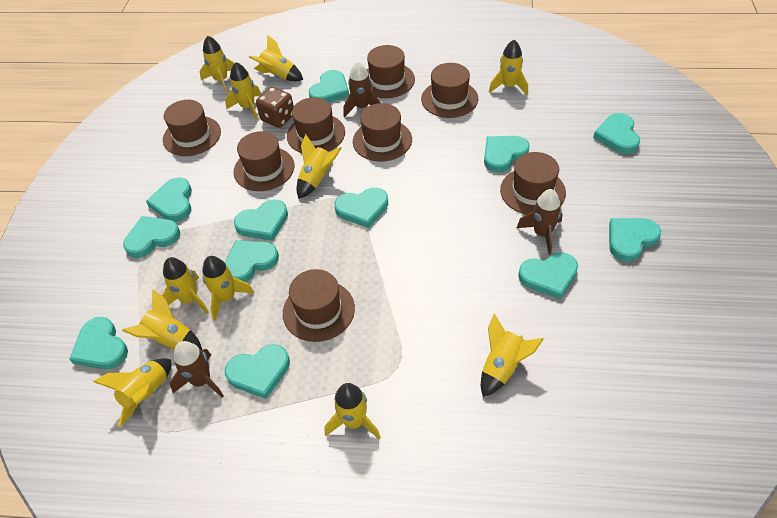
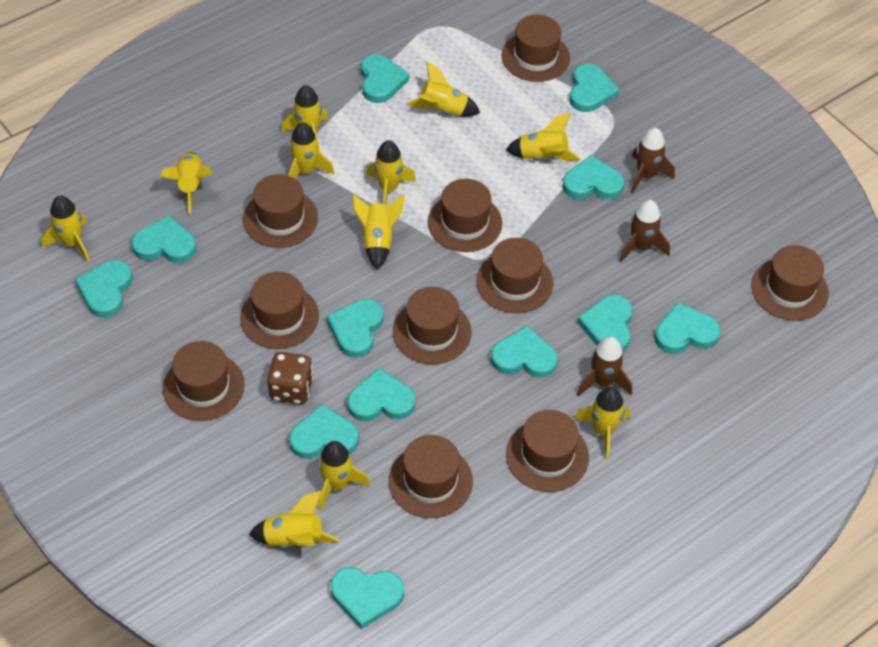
brown hat: 8 -> 10

